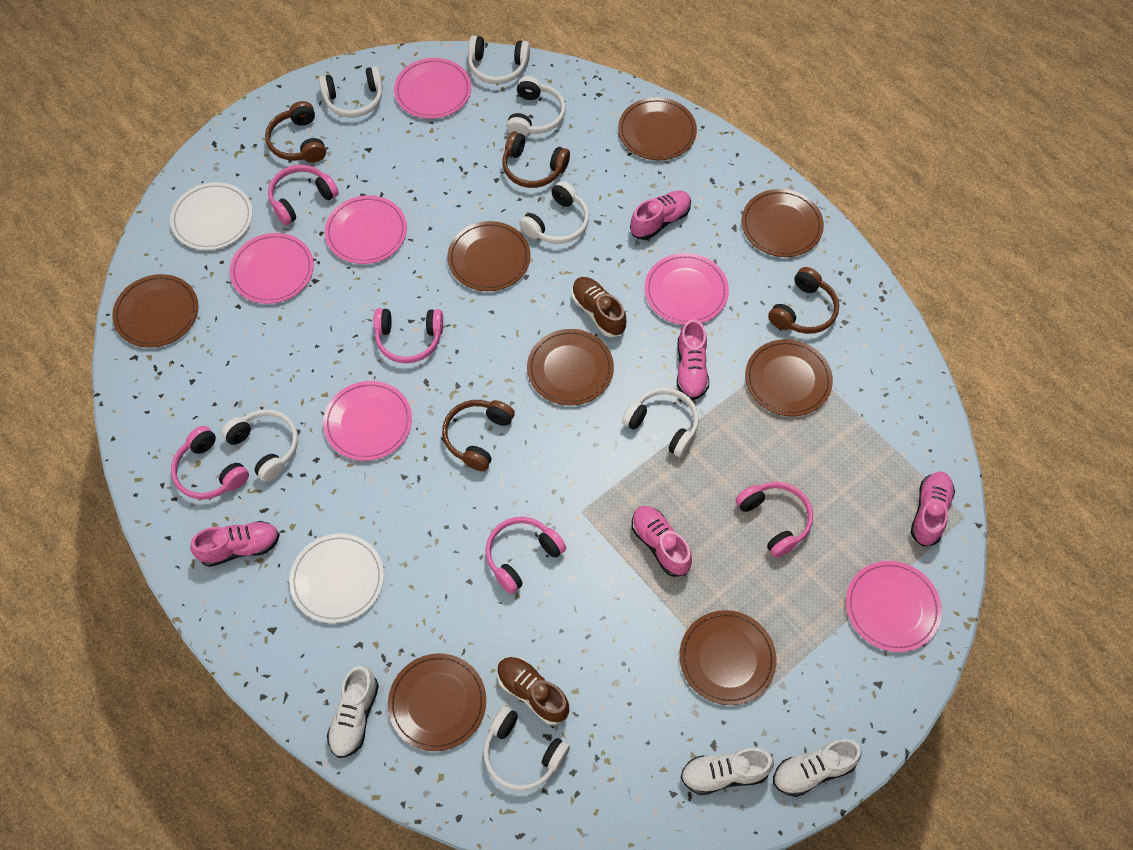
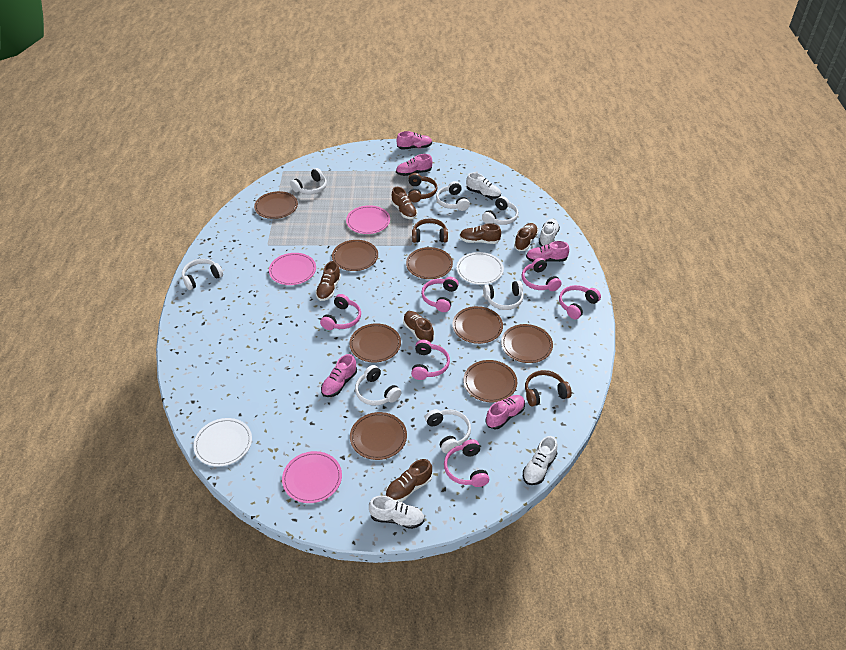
brown headphones: 4 -> 3
brown shoe: 2 -> 6
pink headphones: 5 -> 6
pink plate: 6 -> 3
white shoe: 3 -> 4

